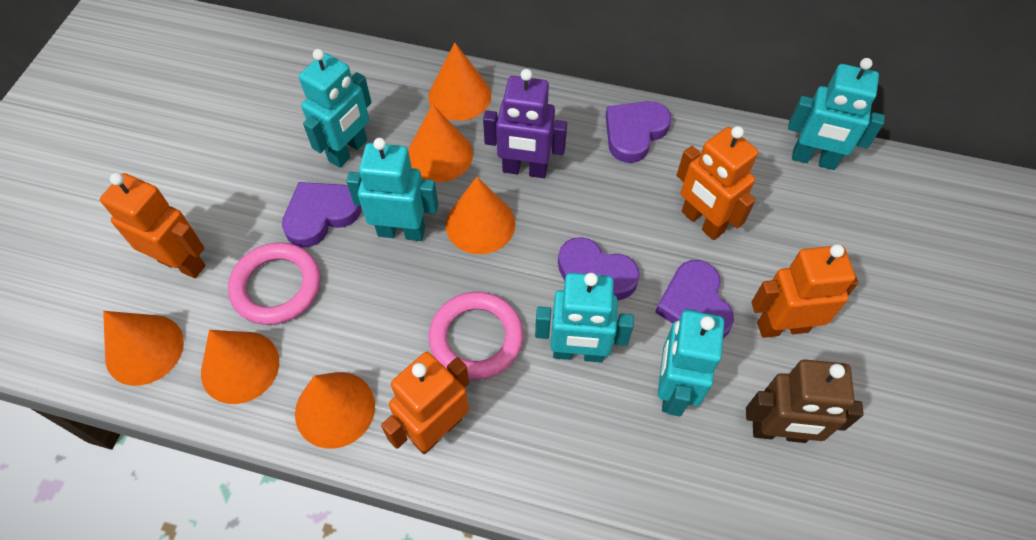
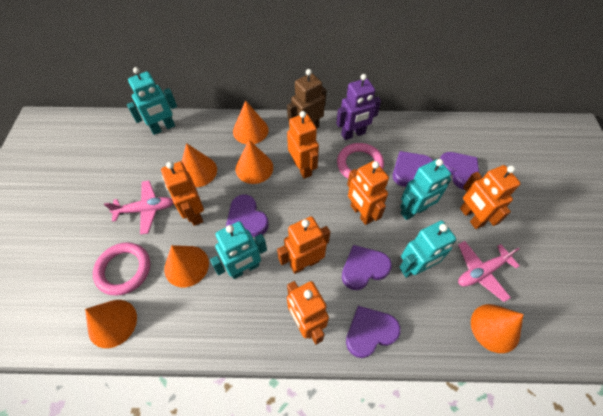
orange robot: 4 -> 6
pink plane: 0 -> 2
purple heart: 4 -> 5
turquoise robot: 5 -> 4

